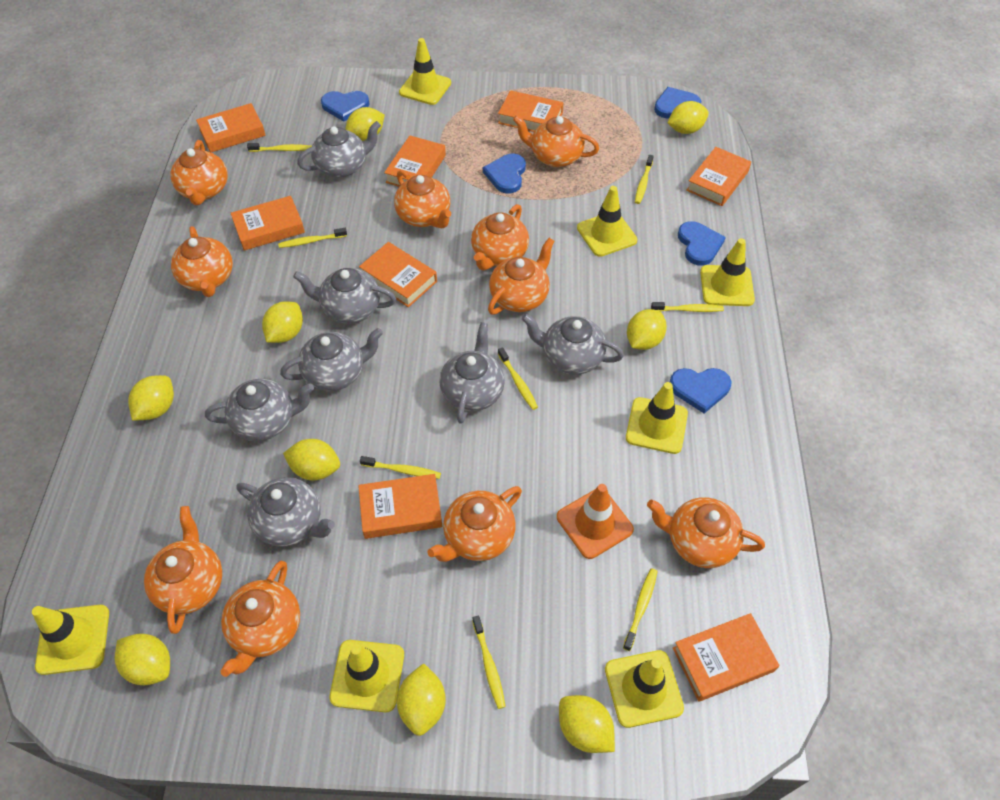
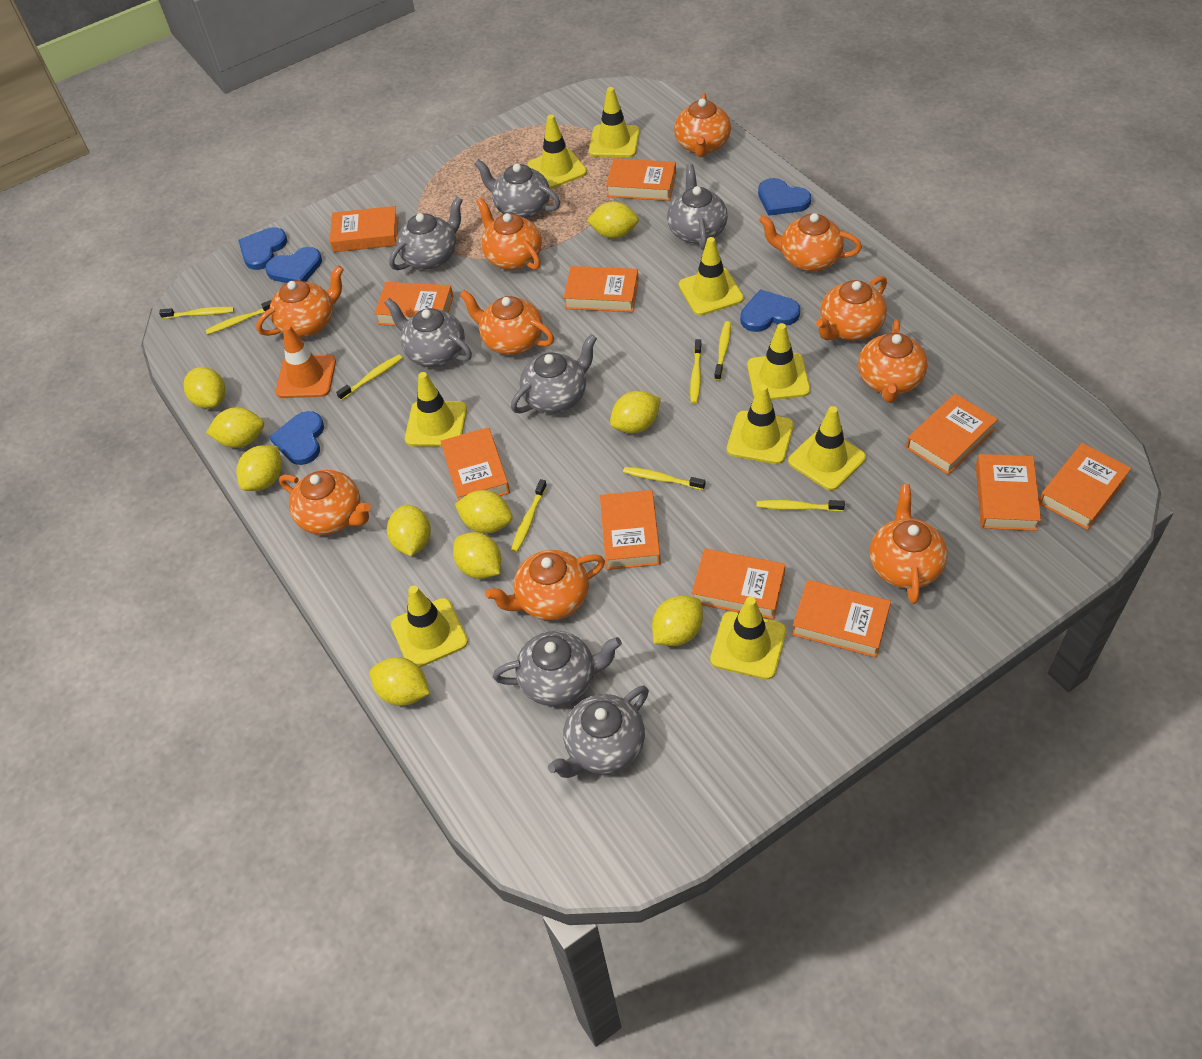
orange book: 8 -> 11
yellow lemon: 9 -> 10
yellow traffic cone: 7 -> 9

